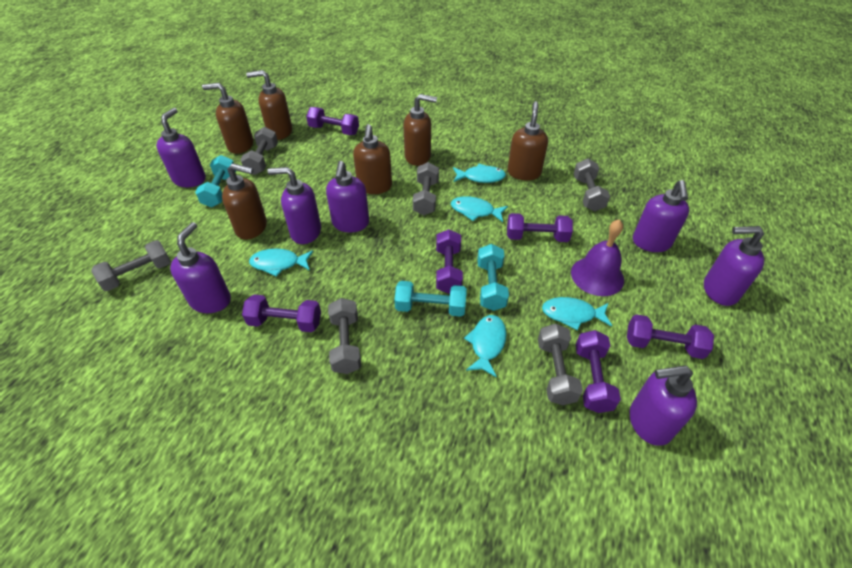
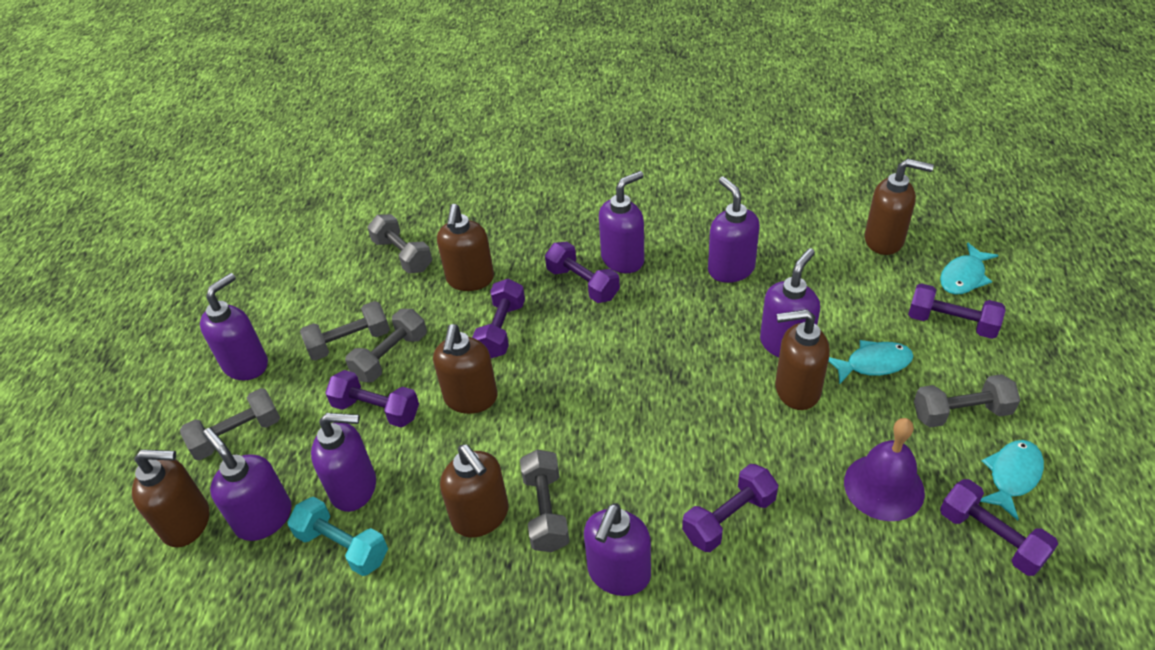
turquoise dumbbell: 3 -> 1
turquoise fish: 5 -> 3

